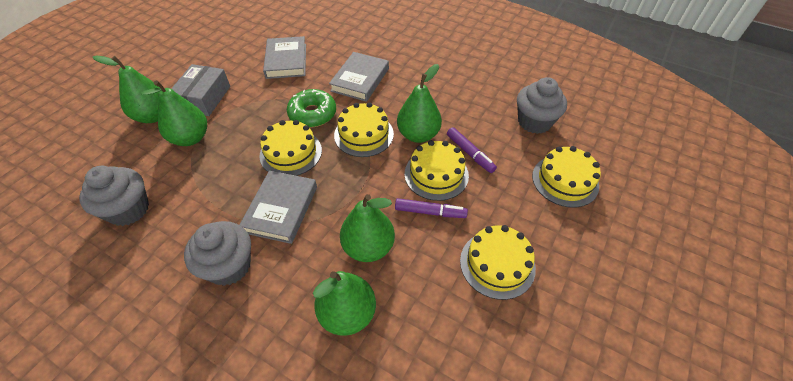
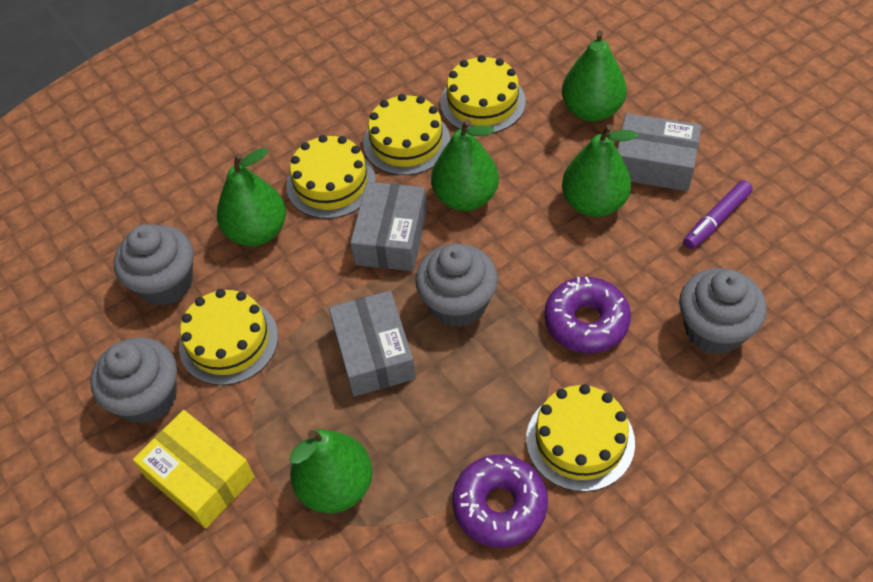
green donut: 1 -> 0
grey book: 3 -> 0
grey box: 1 -> 3
grey cupcake: 3 -> 4
purple donut: 0 -> 2
purple marker: 2 -> 1
yellow box: 0 -> 1

